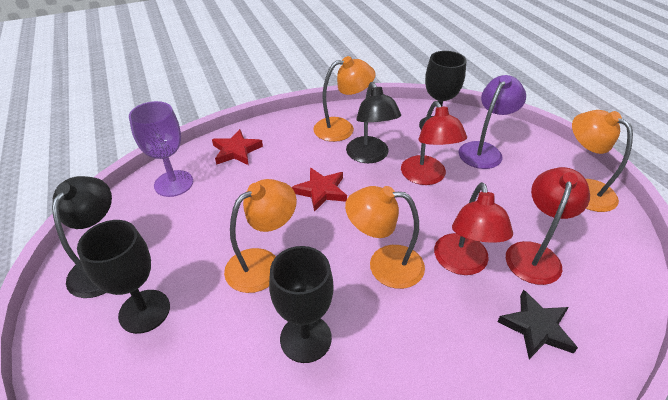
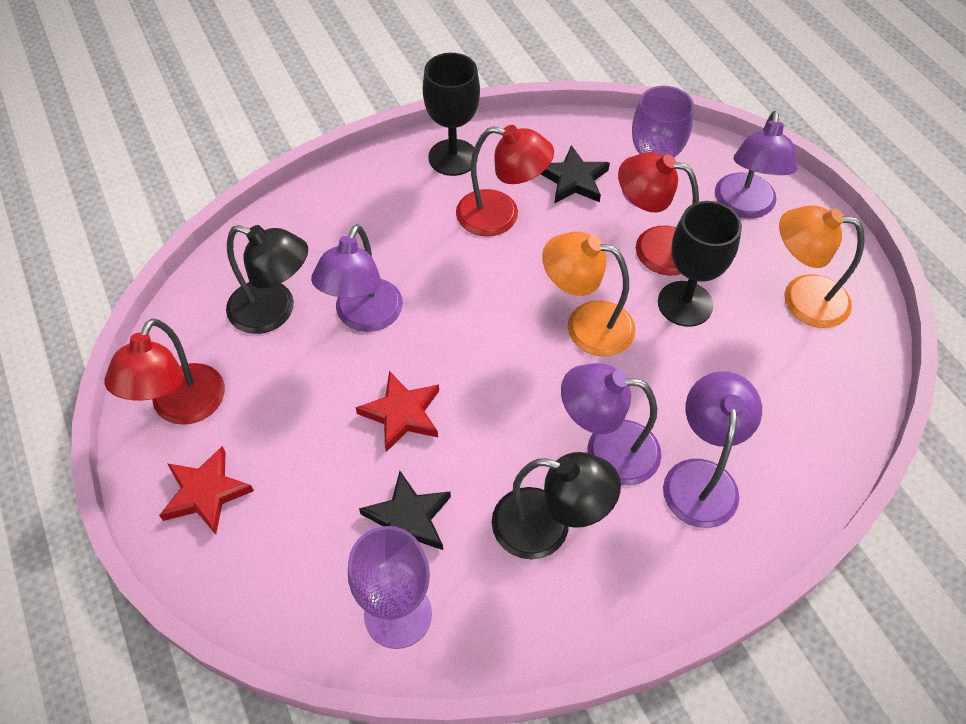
black goblet: 3 -> 2
black star: 1 -> 2
orange lamp: 4 -> 2
purple goblet: 1 -> 2
purple lamp: 1 -> 4

